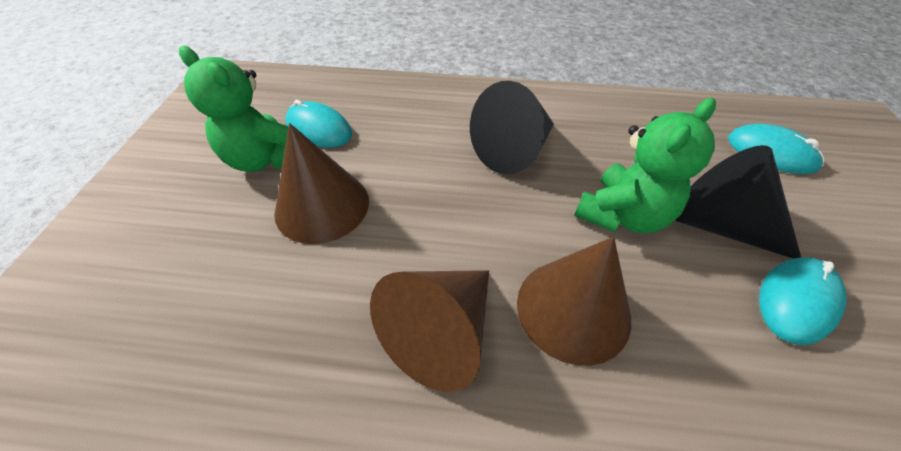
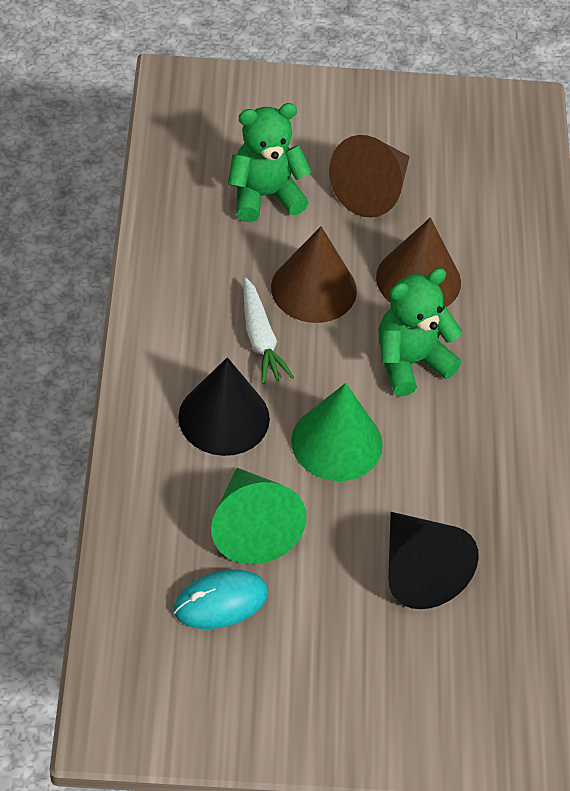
green cone: 0 -> 2
turquoise mouse: 3 -> 1
white carrot: 0 -> 1

